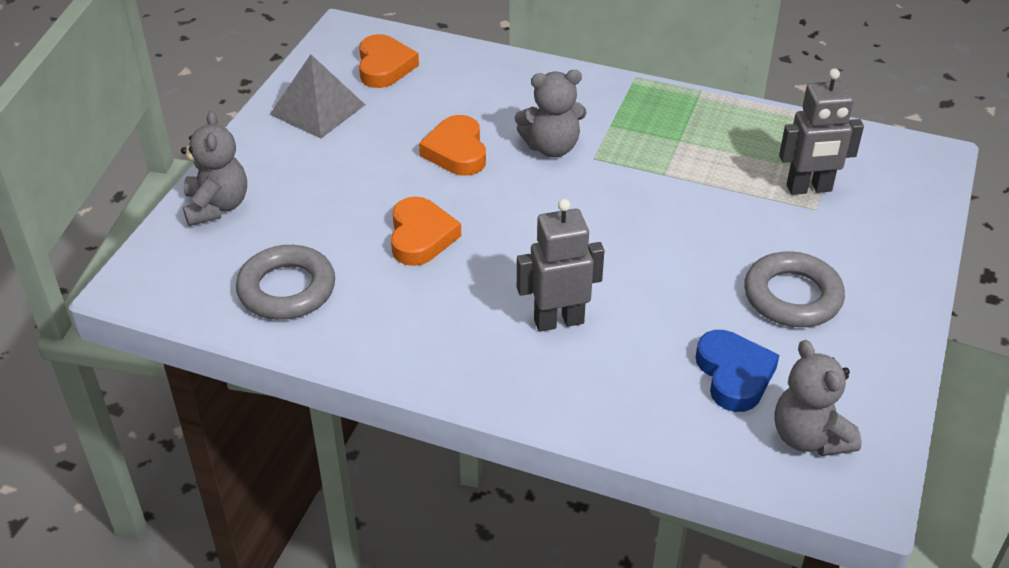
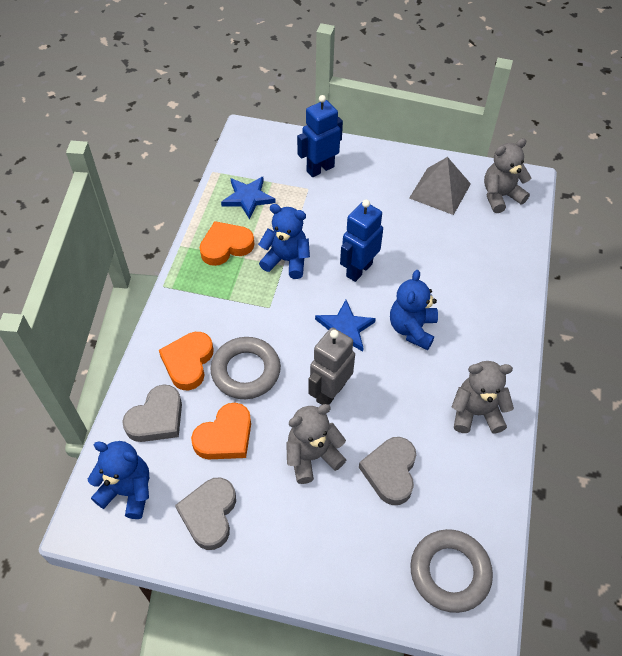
blue heart: 1 -> 0
blue robot: 0 -> 2
blue star: 0 -> 2
blue teddy bear: 0 -> 3
grey heart: 0 -> 3
grey robot: 2 -> 1

